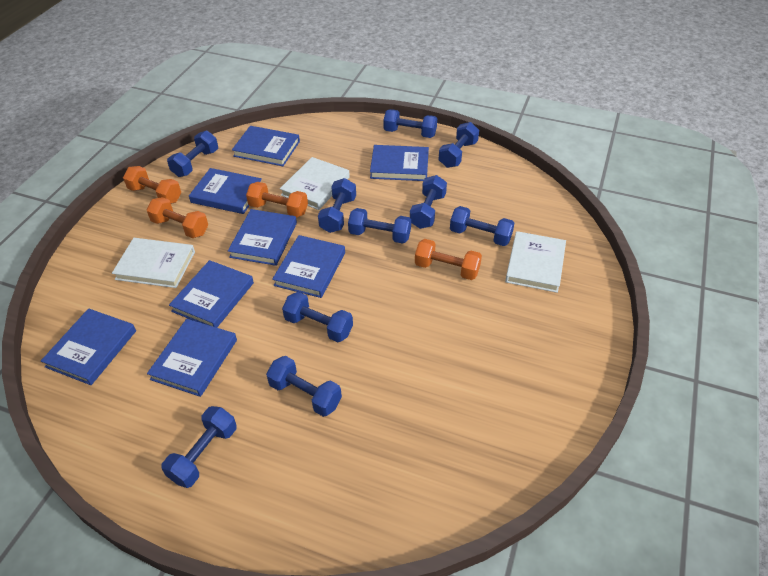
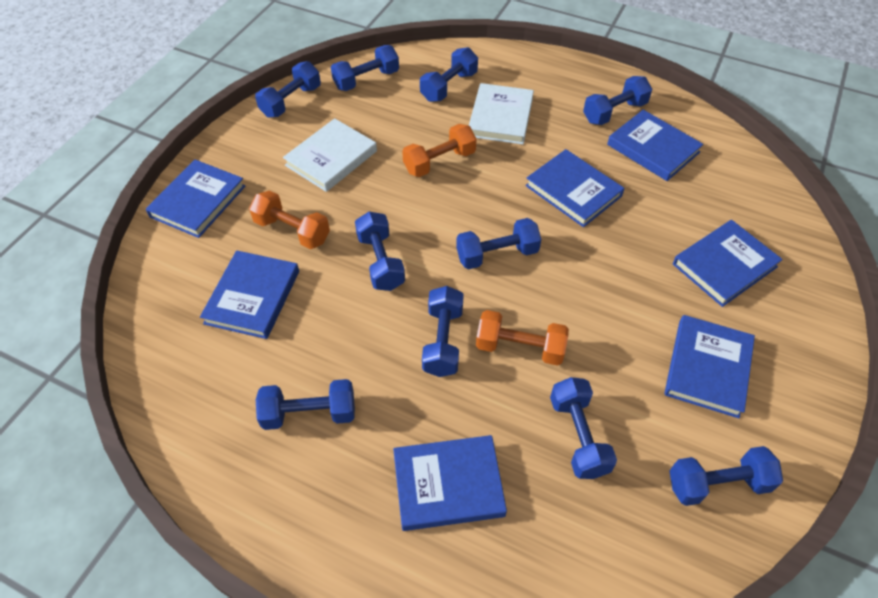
blue book: 8 -> 7
orange dumbbell: 4 -> 3
white book: 3 -> 2

